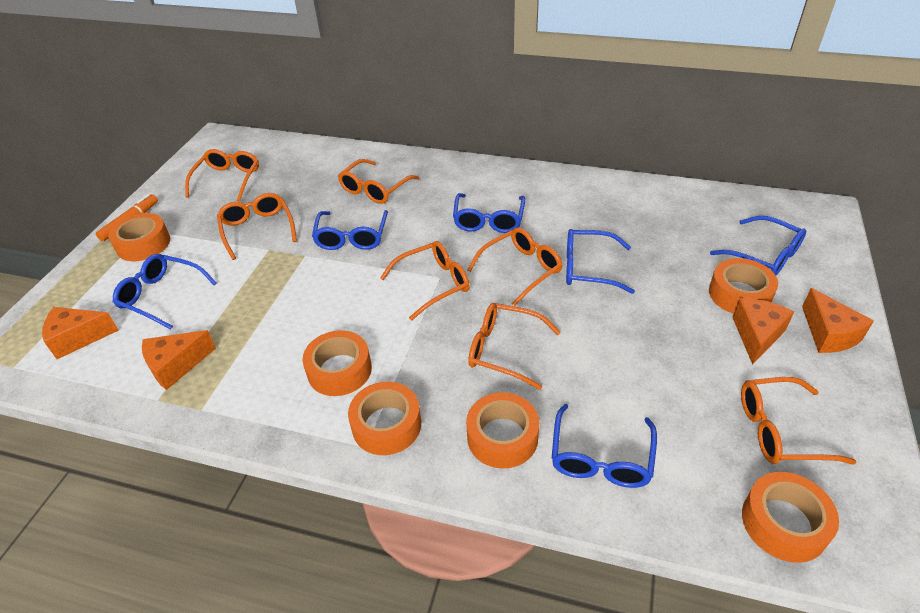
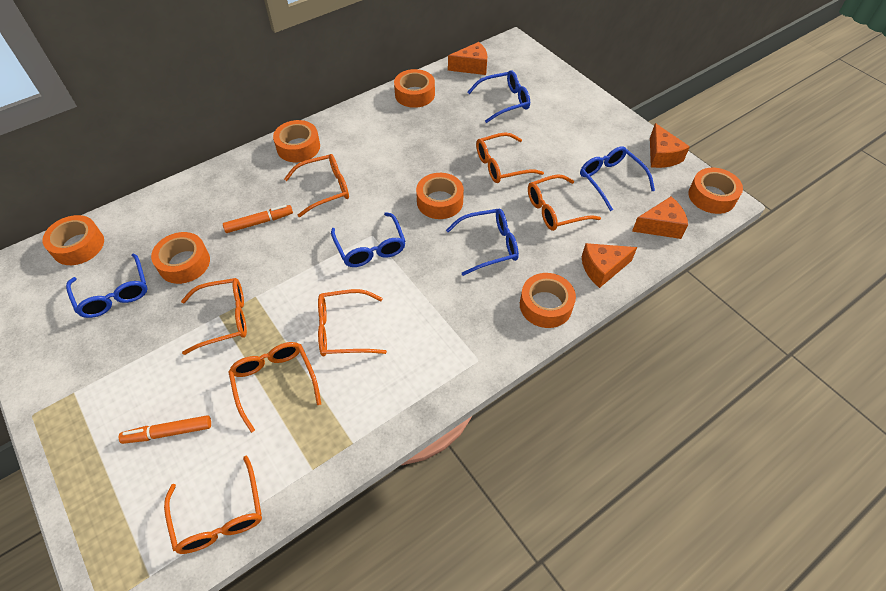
blue glasses: 6 -> 5
orange marker: 1 -> 2
orange tape: 6 -> 7

